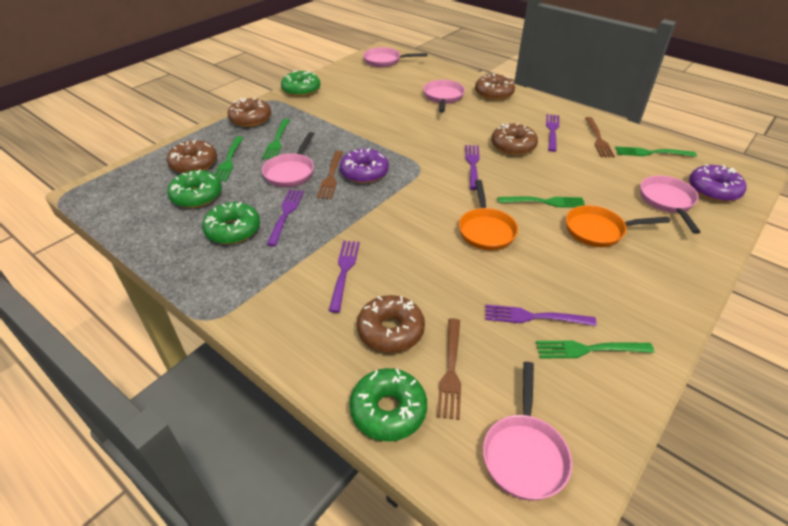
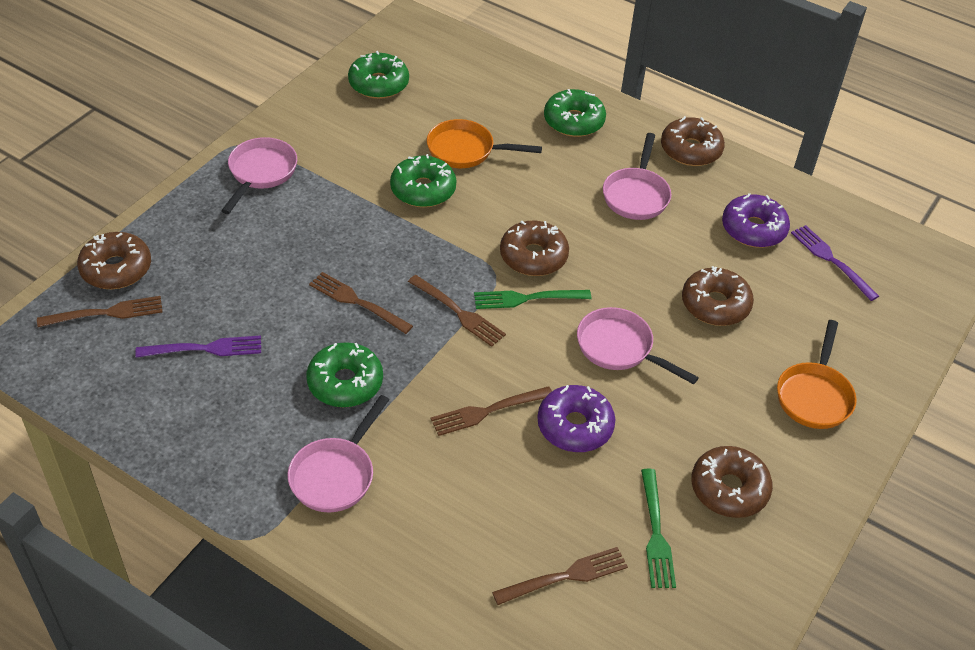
brown fork: 3 -> 5
green fork: 5 -> 2
pink pan: 5 -> 4
purple fork: 5 -> 2

